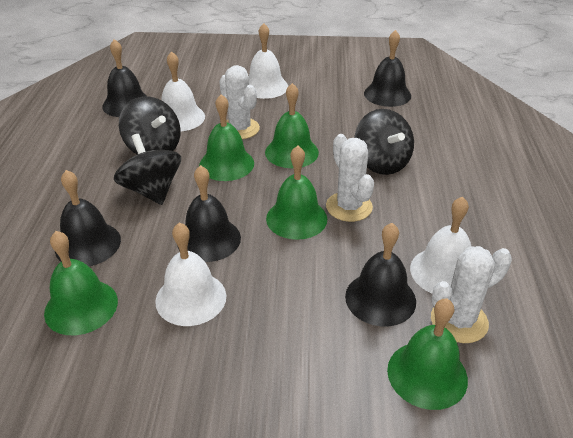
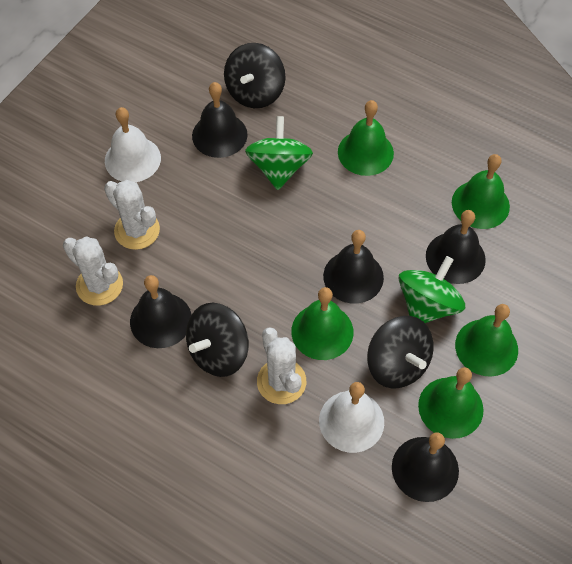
green spinning top: 0 -> 2
white bell: 4 -> 2

